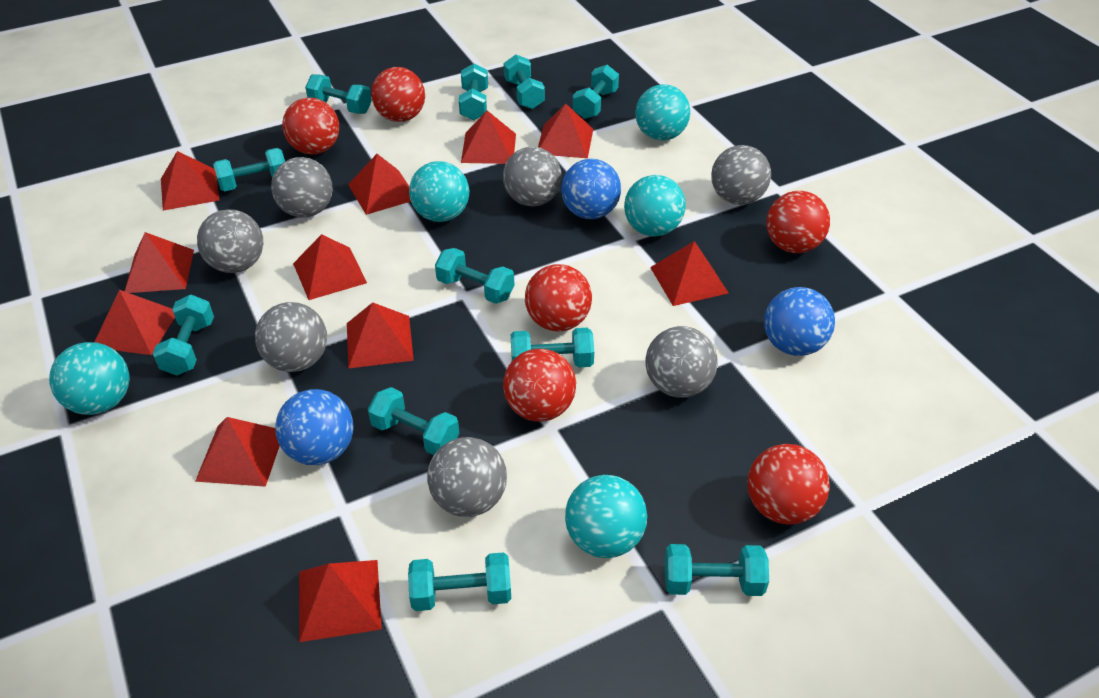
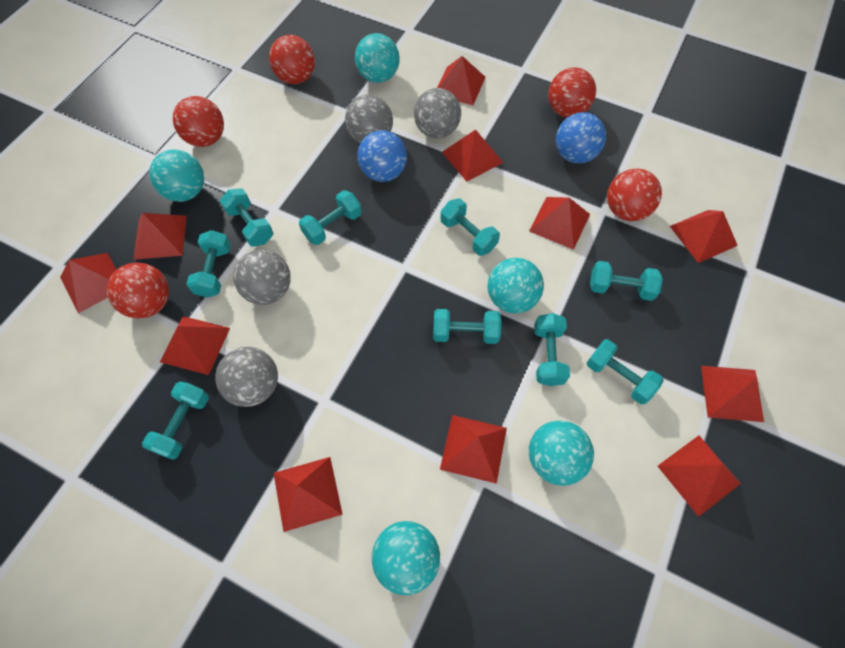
blue ball: 3 -> 2
grey ball: 7 -> 4
red ball: 6 -> 5
turquoise dumbbell: 11 -> 9

